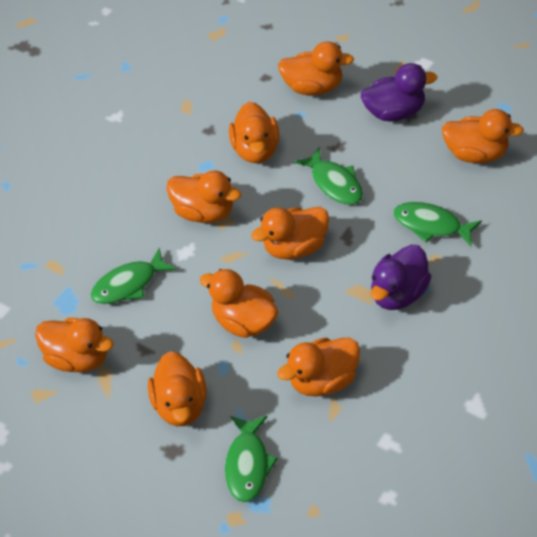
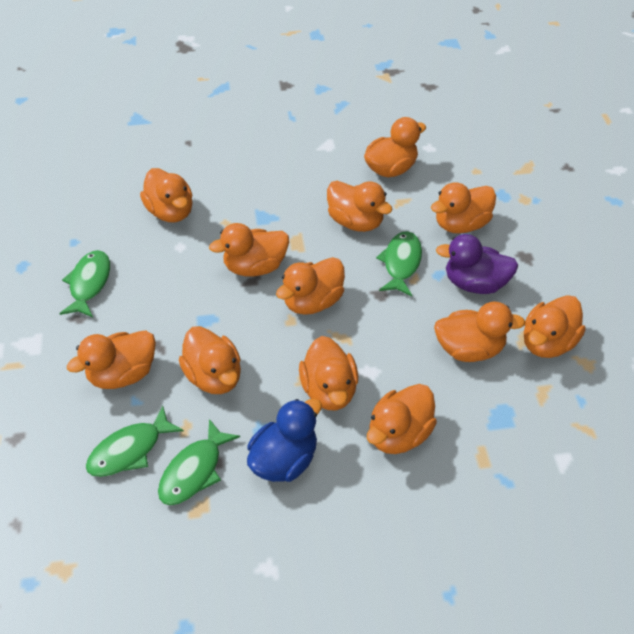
blue duck: 0 -> 1
orange duck: 9 -> 12
purple duck: 2 -> 1

